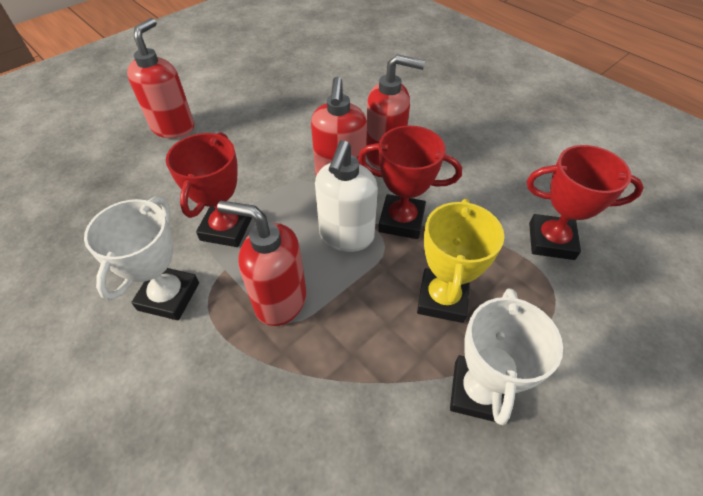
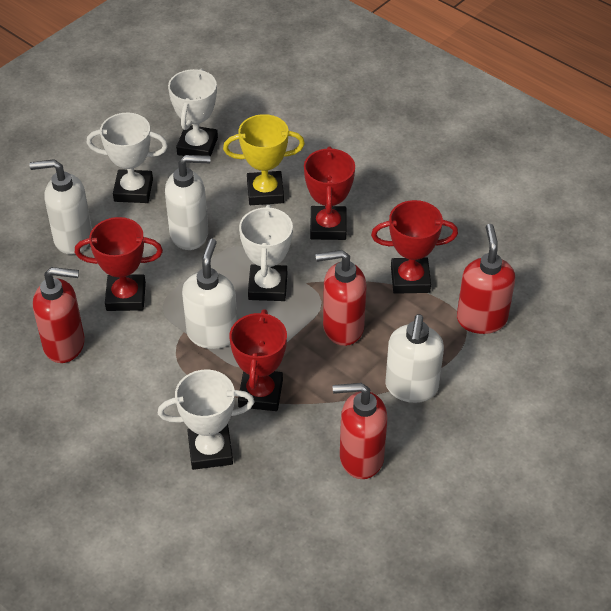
red trophy: 3 -> 4
white soap dispenser: 1 -> 4
white trophy: 2 -> 4

